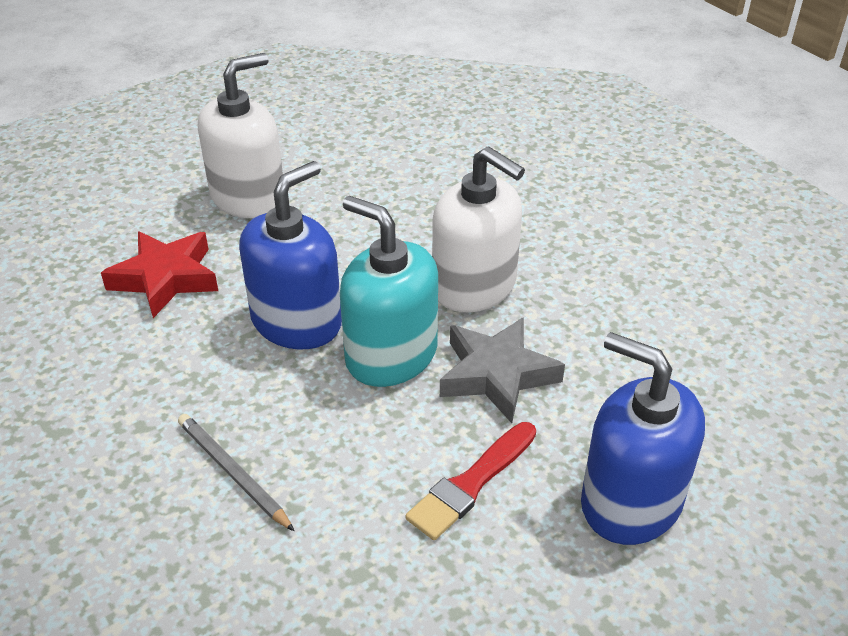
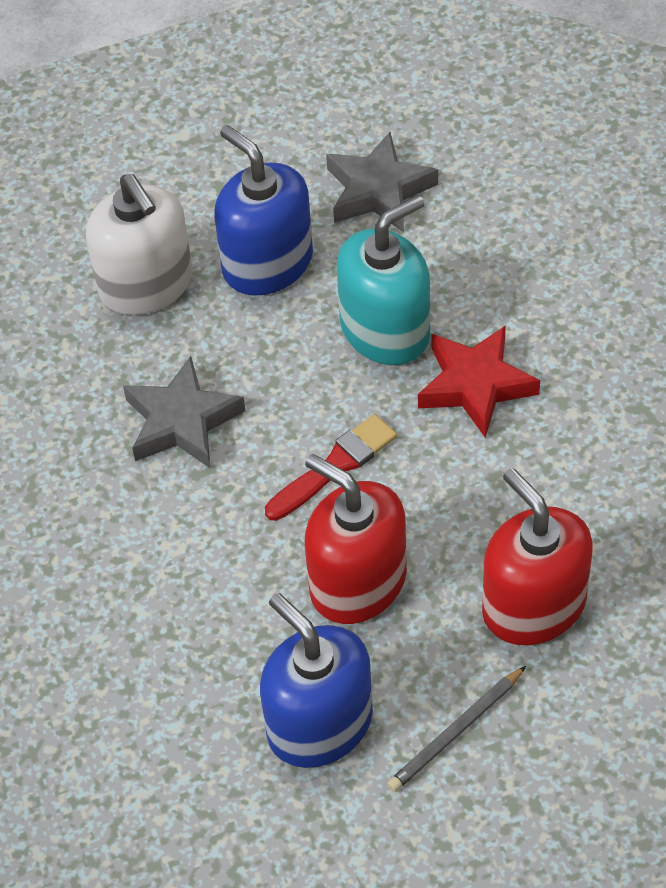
grey star: 1 -> 2
red soap dispenser: 0 -> 2
white soap dispenser: 2 -> 1

